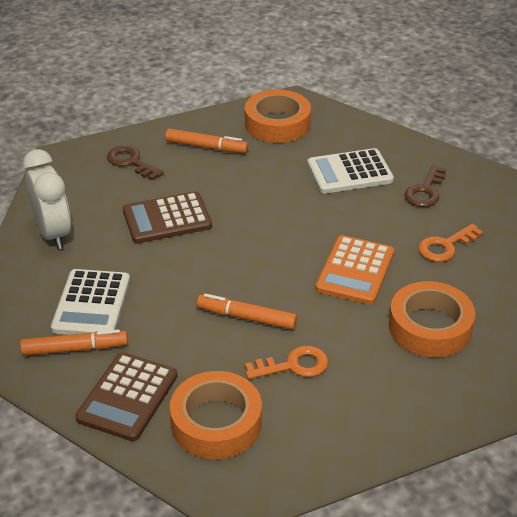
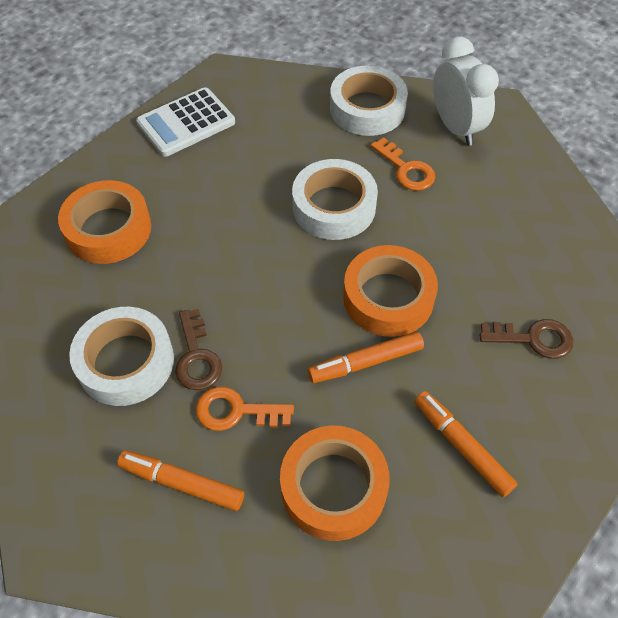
brown calculator: 2 -> 0
orange calculator: 1 -> 0
white calculator: 2 -> 1
white tape: 0 -> 3

